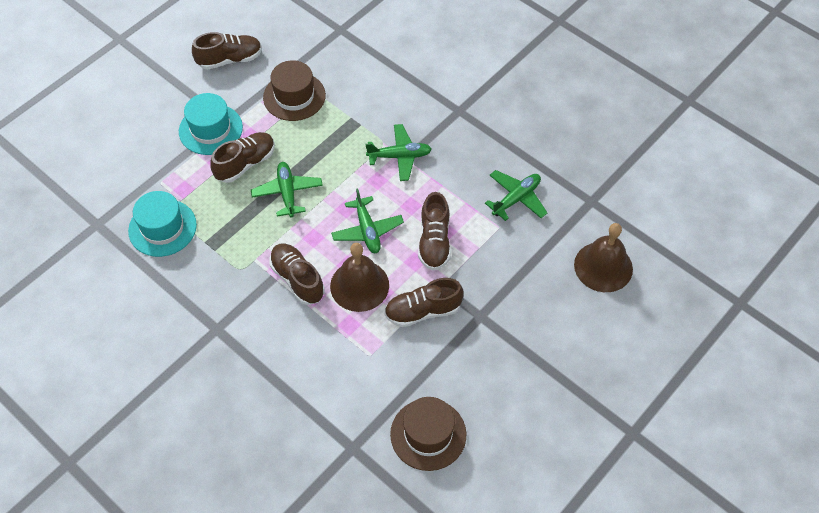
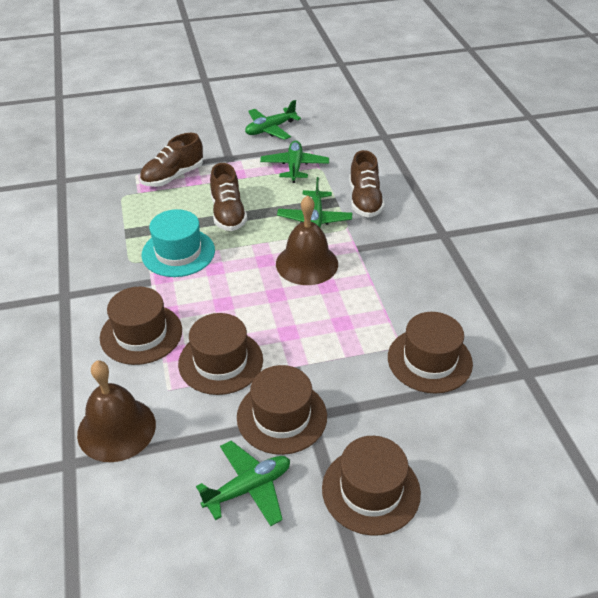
brown hat: 2 -> 5
brown shoe: 5 -> 3
turquoise hat: 2 -> 1

